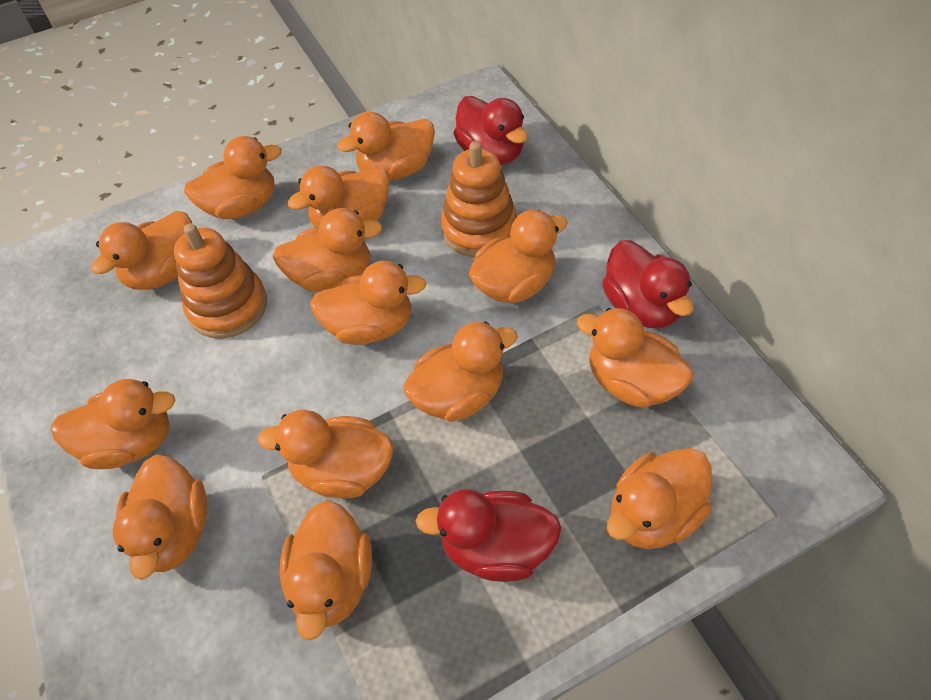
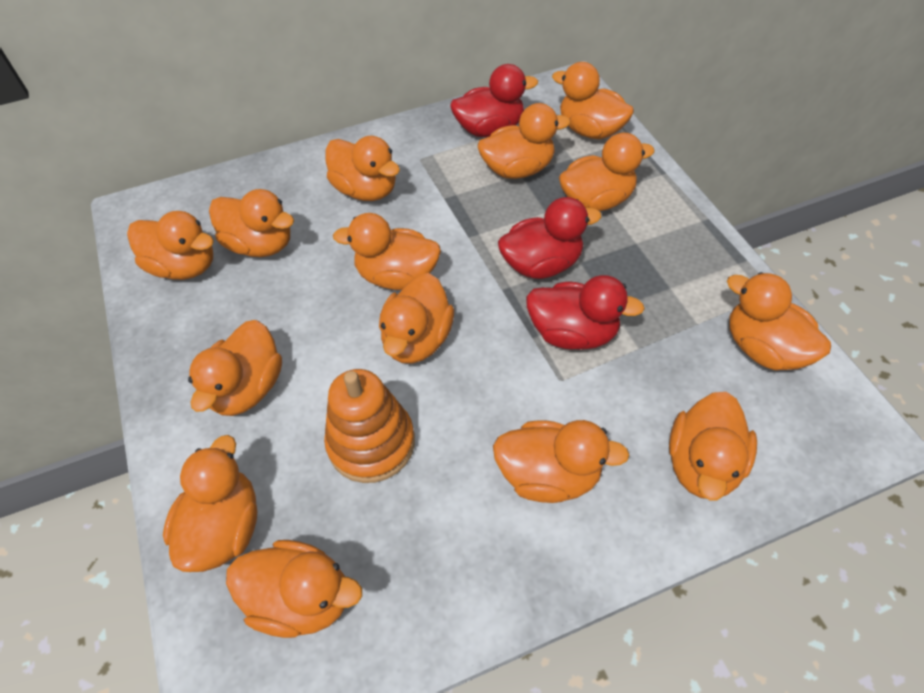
orange stacking toy: 2 -> 1

